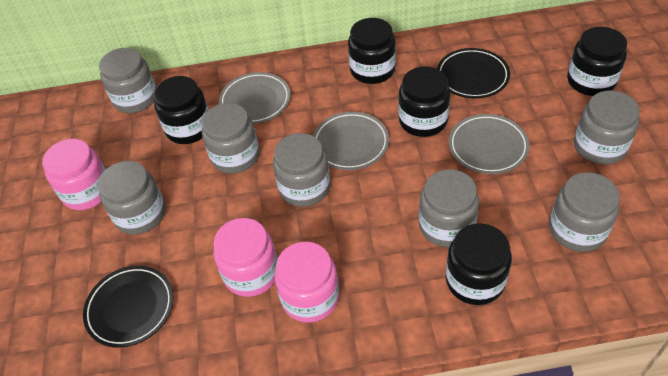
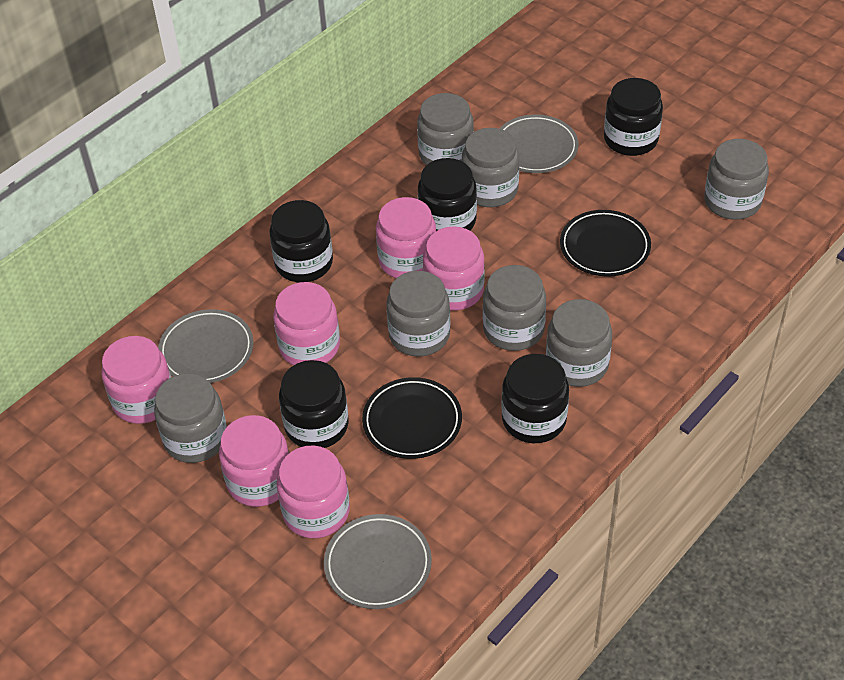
pink jar: 3 -> 6

